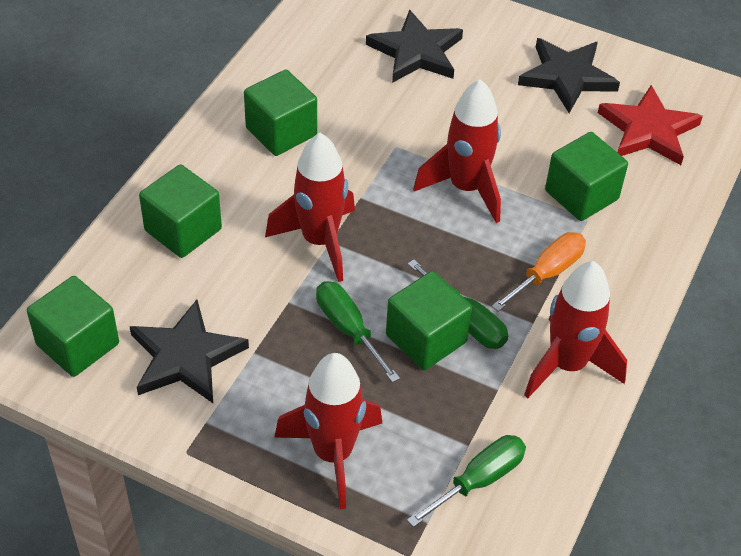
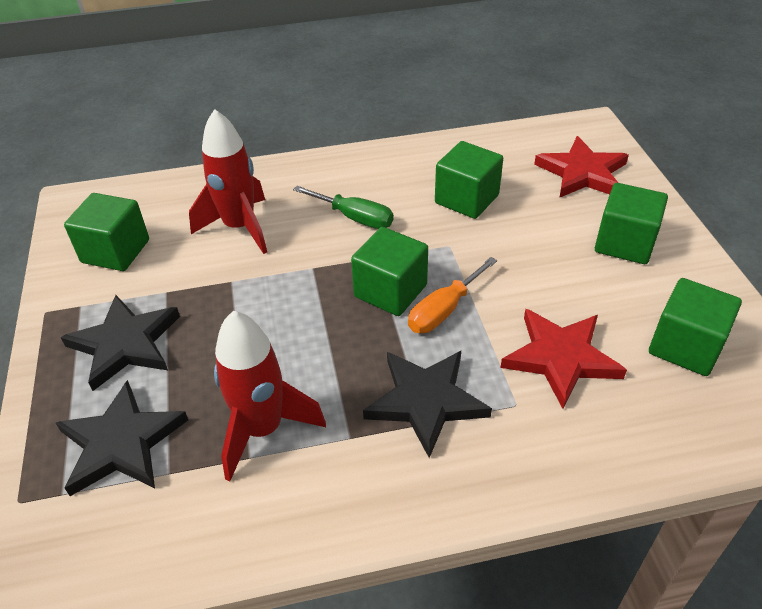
green screwdriver: 3 -> 1
red rocket: 4 -> 2
red star: 1 -> 2

